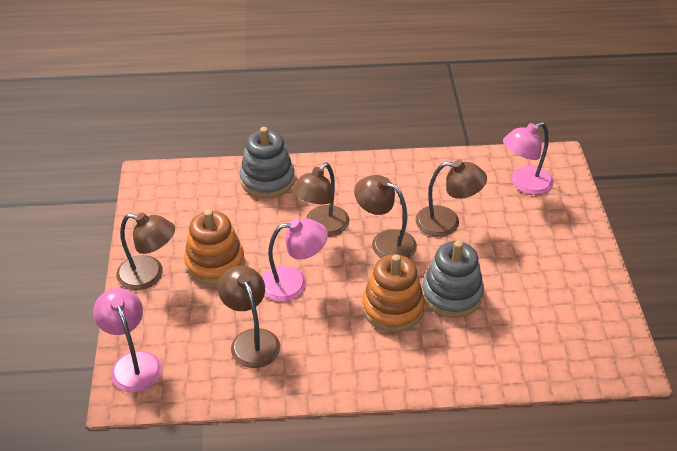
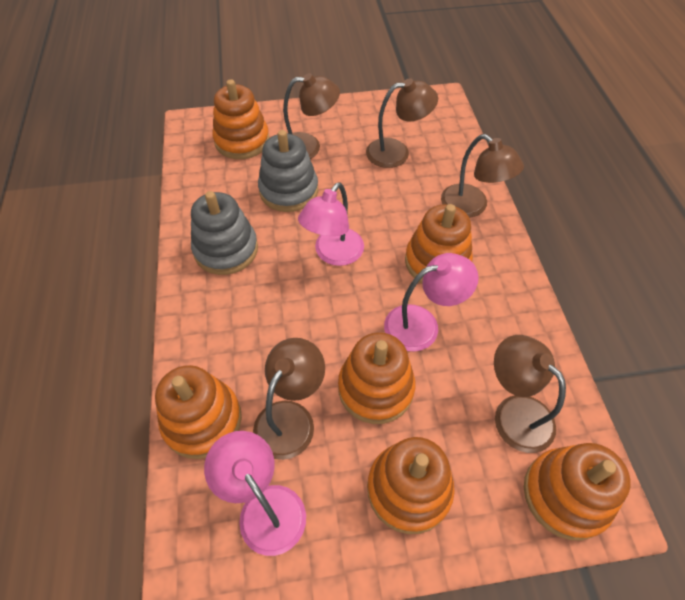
orange stacking toy: 2 -> 6

